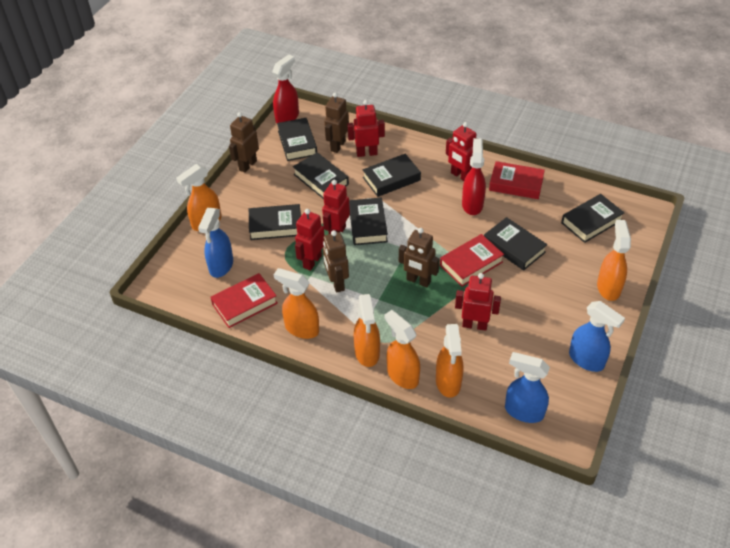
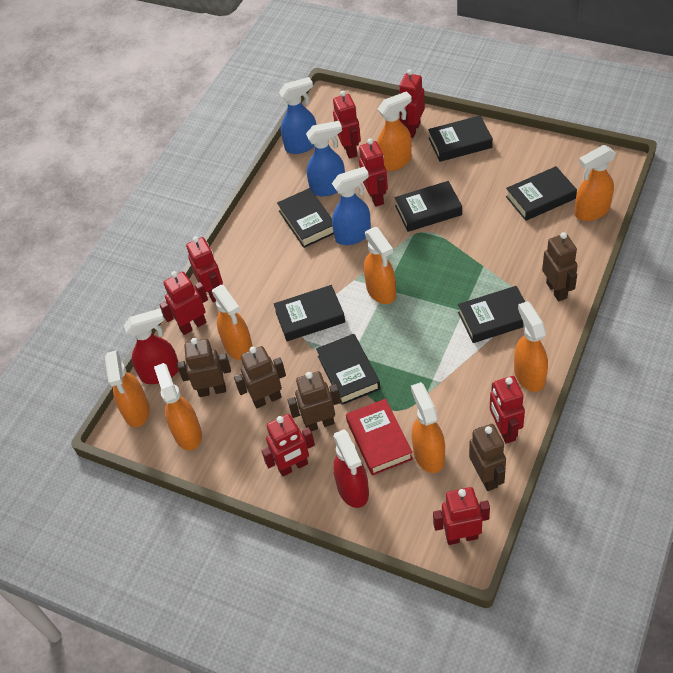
brown robot: 4 -> 5
orange spray bottle: 6 -> 8
red book: 3 -> 1
red robot: 5 -> 8

